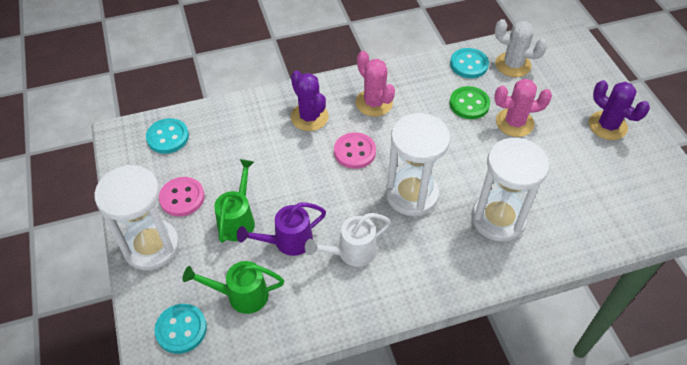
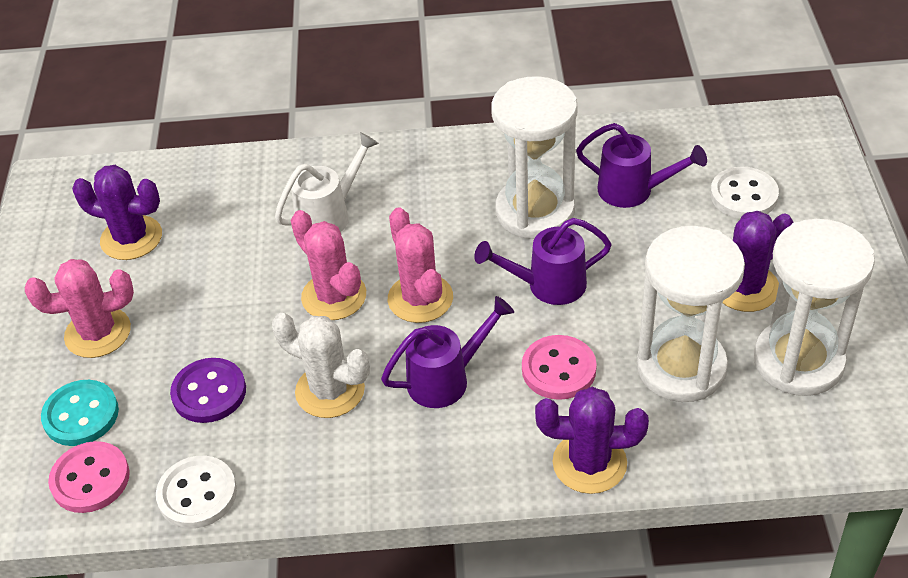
green button: 1 -> 0
green watering can: 2 -> 0
pink cactus: 2 -> 3
purple button: 0 -> 1
purple cactus: 2 -> 3
purple watering can: 1 -> 3
turquoise button: 3 -> 1
white button: 0 -> 2

